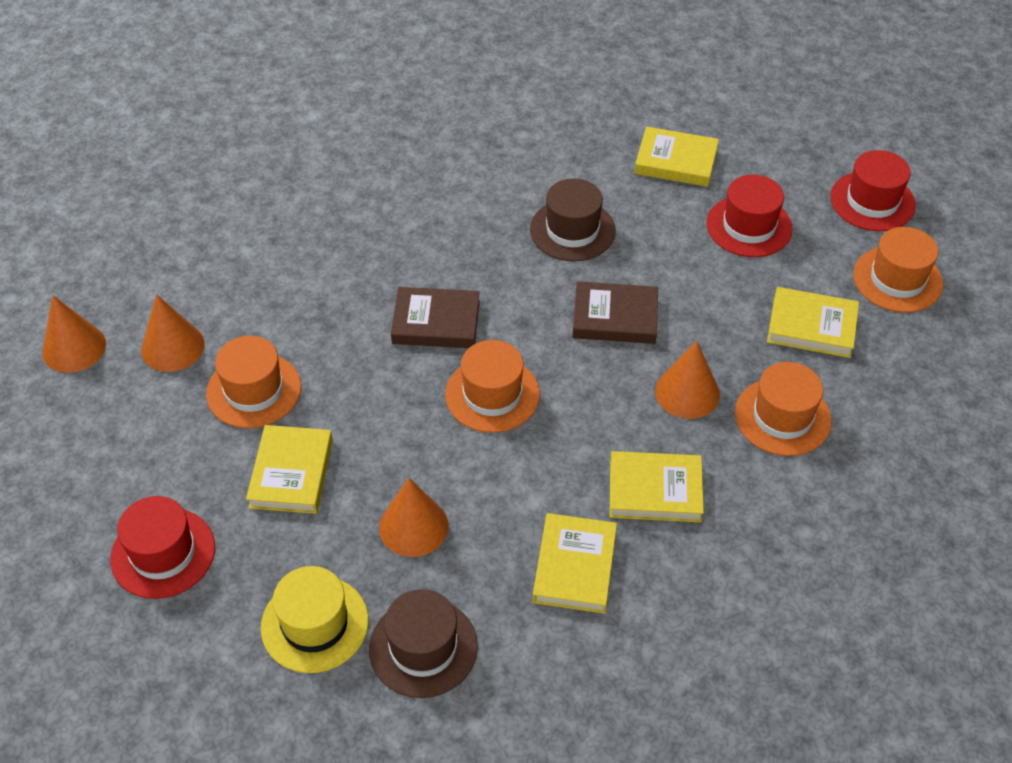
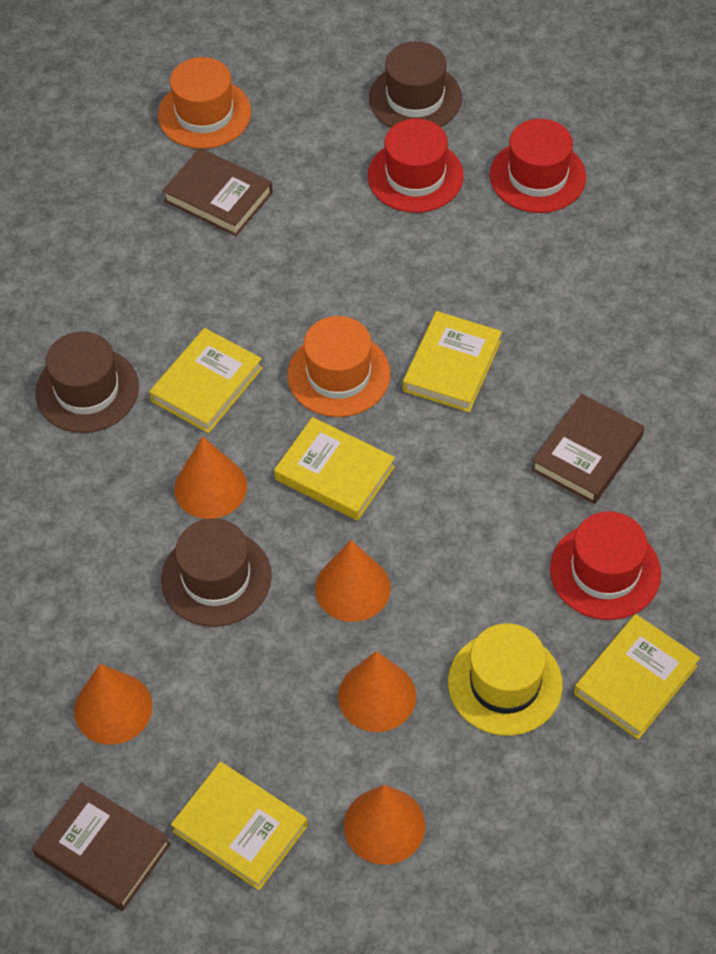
brown book: 2 -> 3
brown hat: 2 -> 3
orange cone: 4 -> 5
orange hat: 4 -> 2

